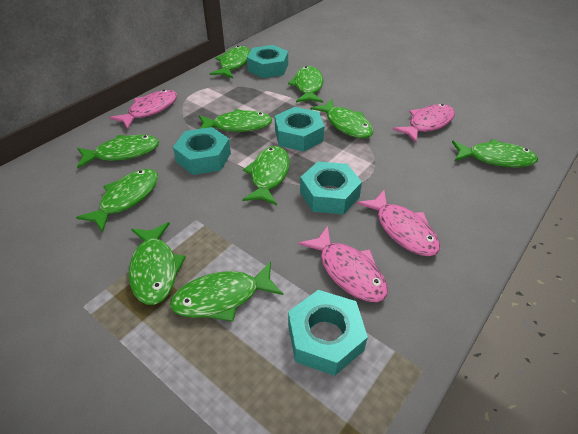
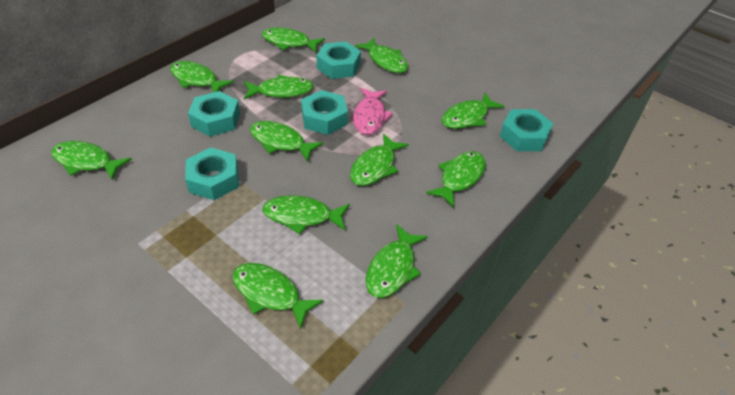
green fish: 10 -> 12
pink fish: 4 -> 1

